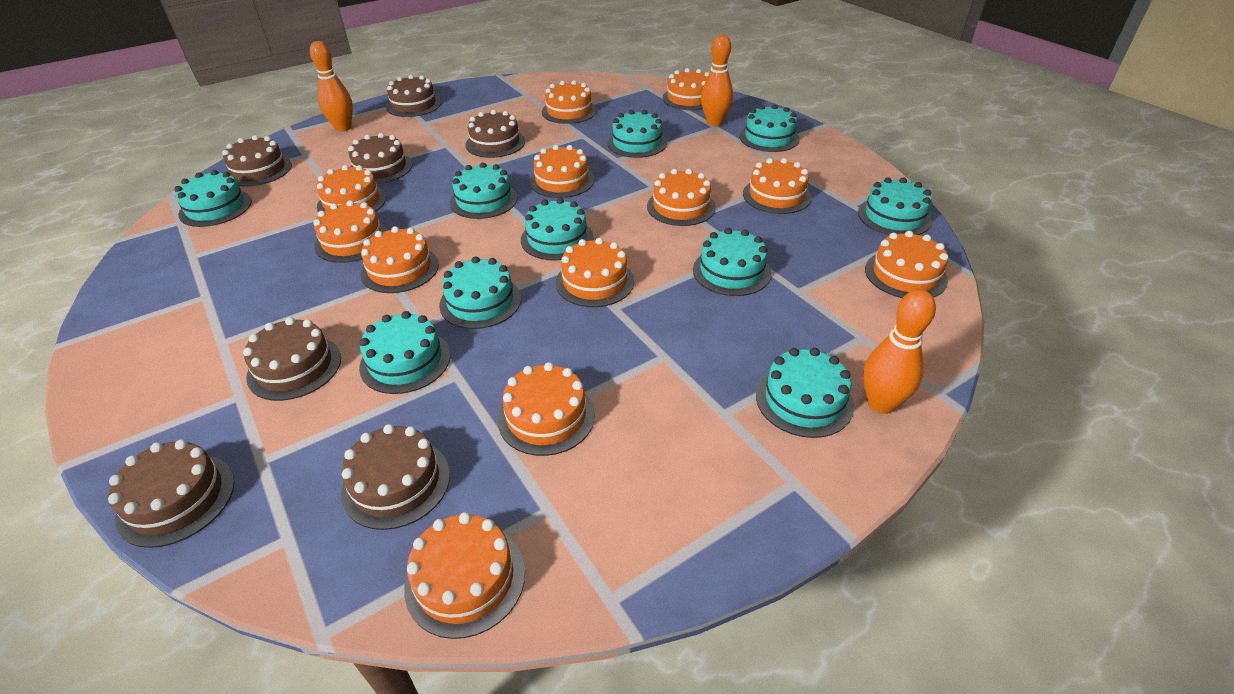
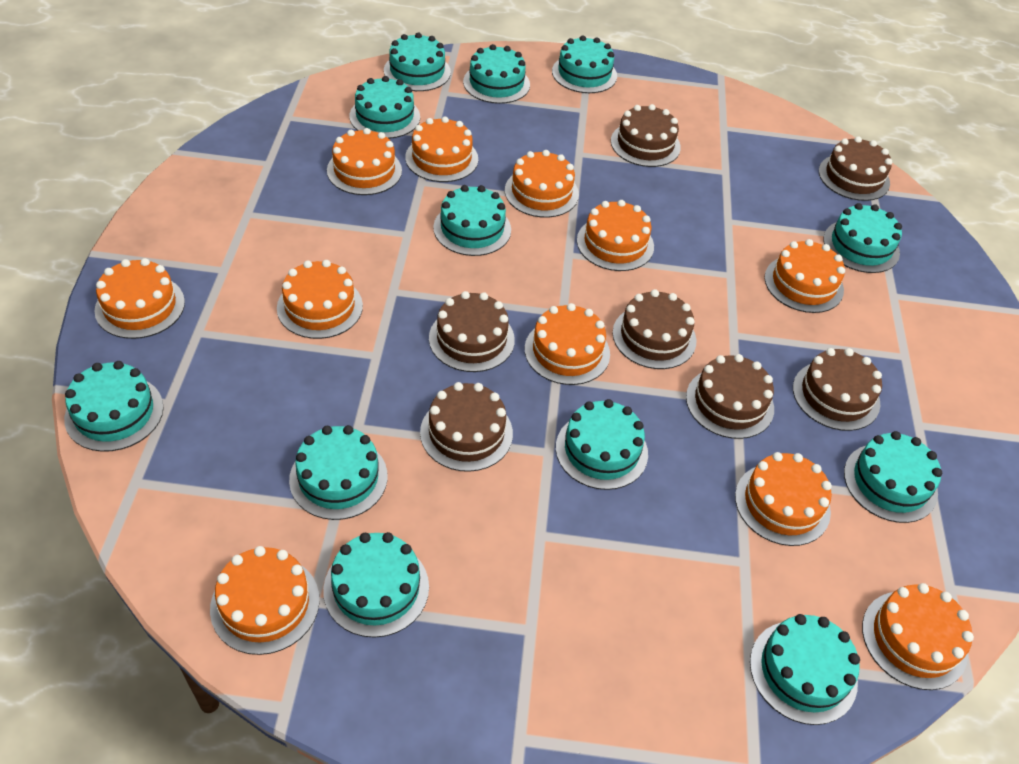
orange bowling pin: 3 -> 0
orange cake: 12 -> 11
turquoise cake: 10 -> 12

